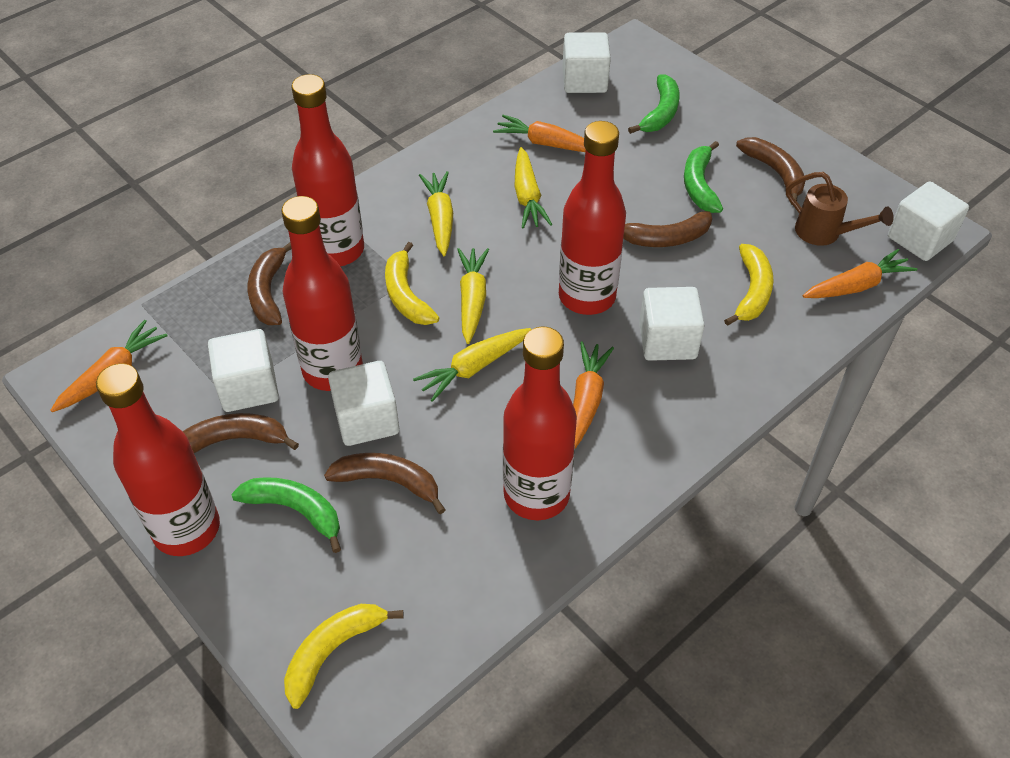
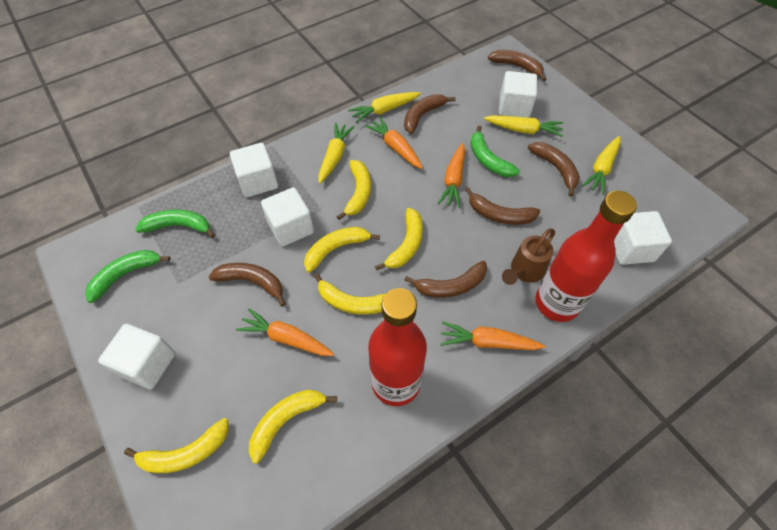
brown banana: 5 -> 6
red bottle: 5 -> 2
yellow banana: 3 -> 6

